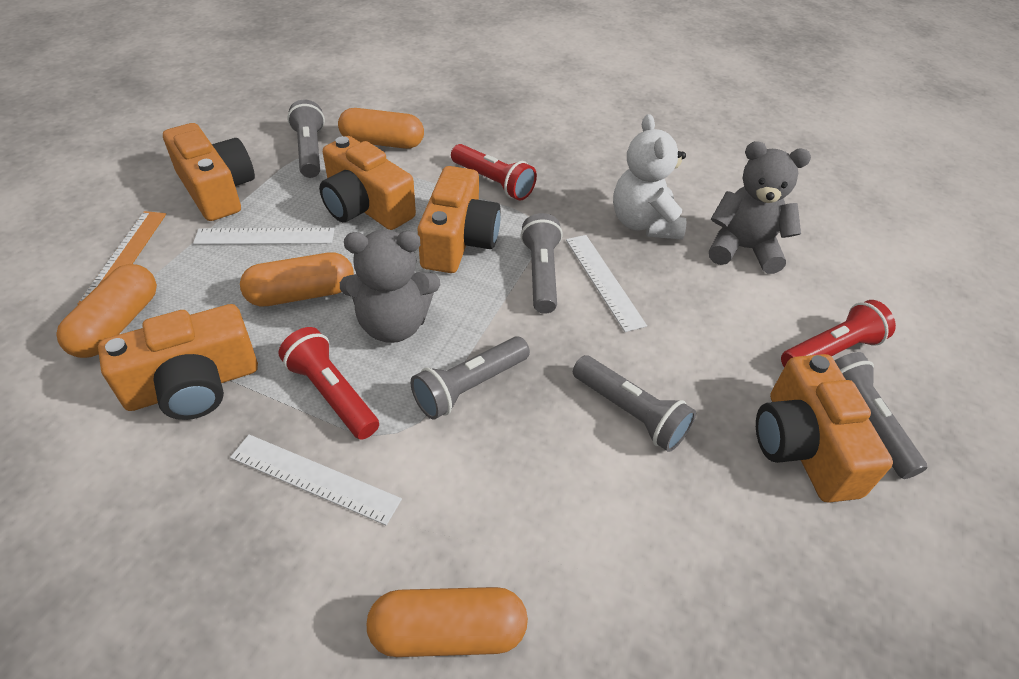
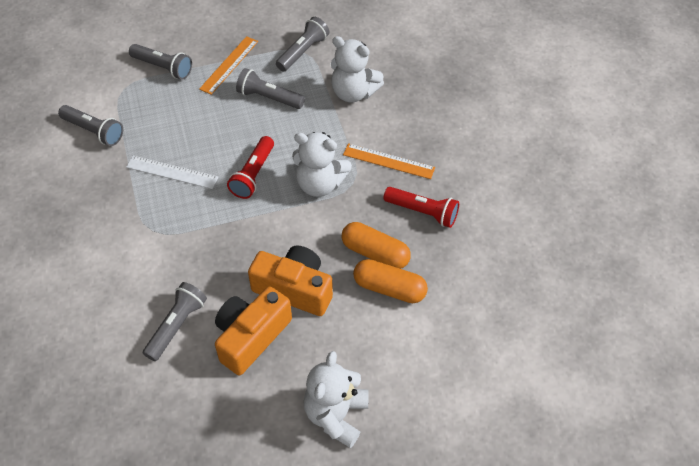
grey teddy bear: 2 -> 0
orange camera: 5 -> 2
orange capsule: 4 -> 2
orange ruler: 1 -> 2
red flashlight: 3 -> 2
white ruler: 3 -> 1
white teddy bear: 1 -> 3

